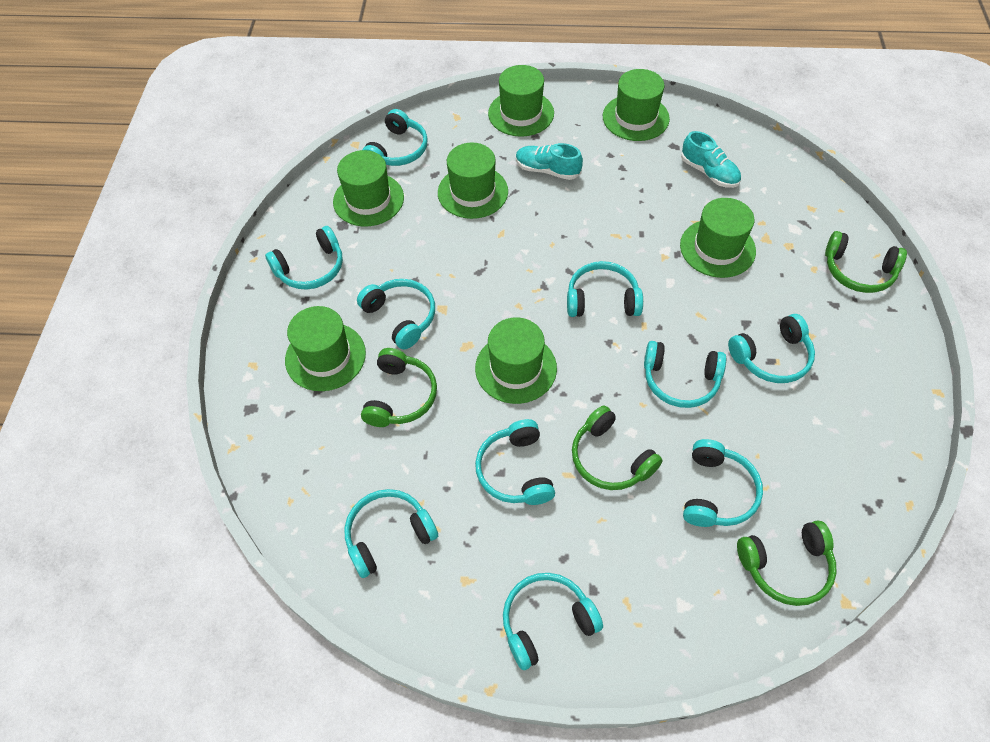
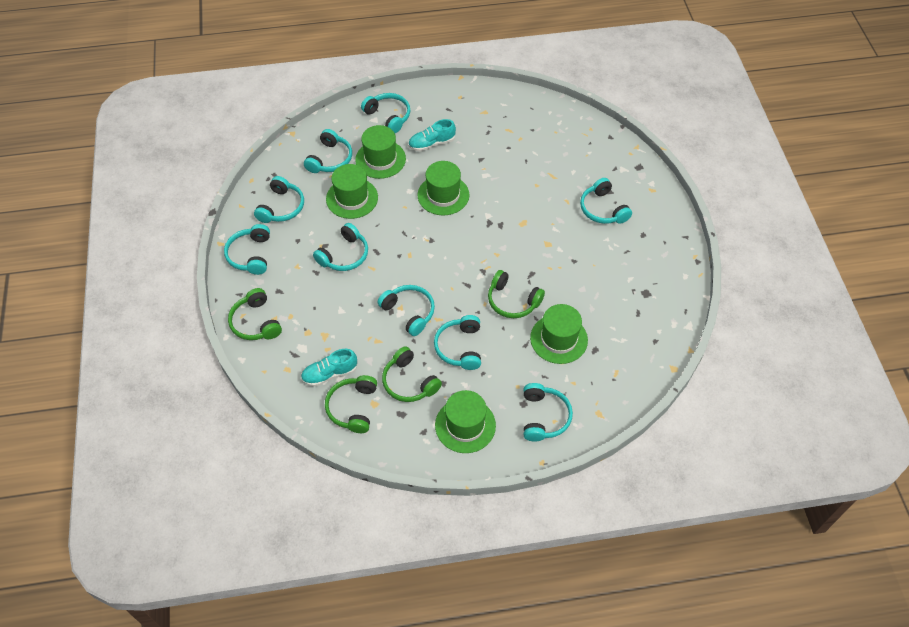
green hat: 7 -> 5
turquoise headphones: 10 -> 9

